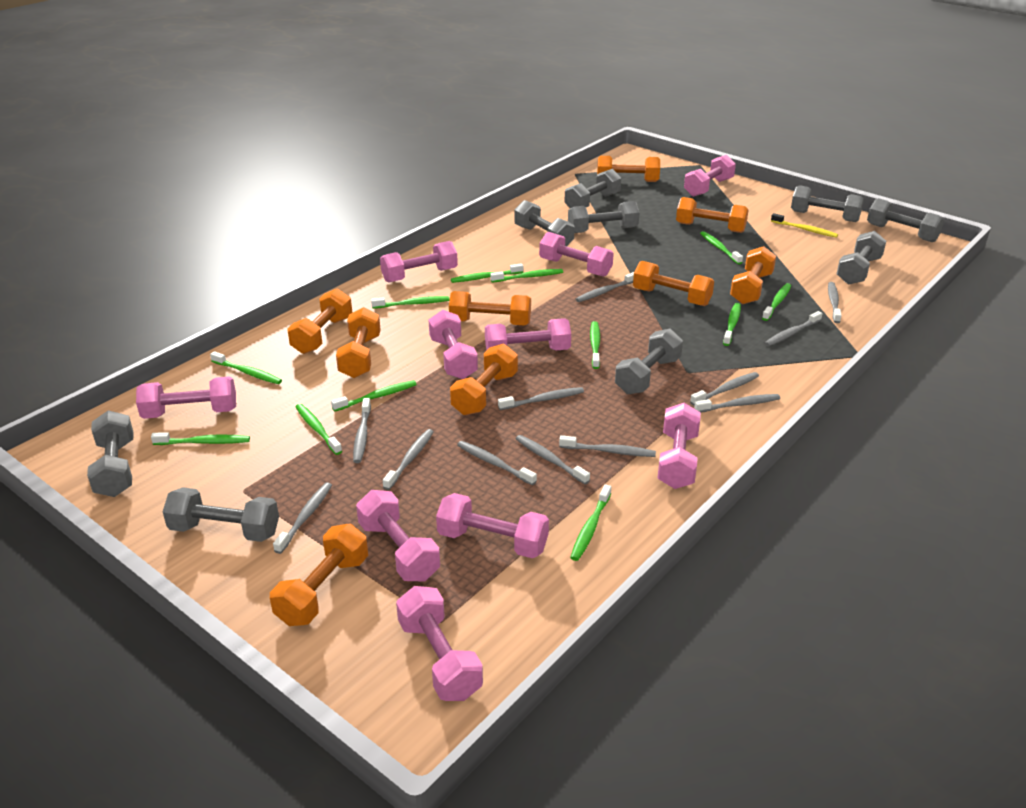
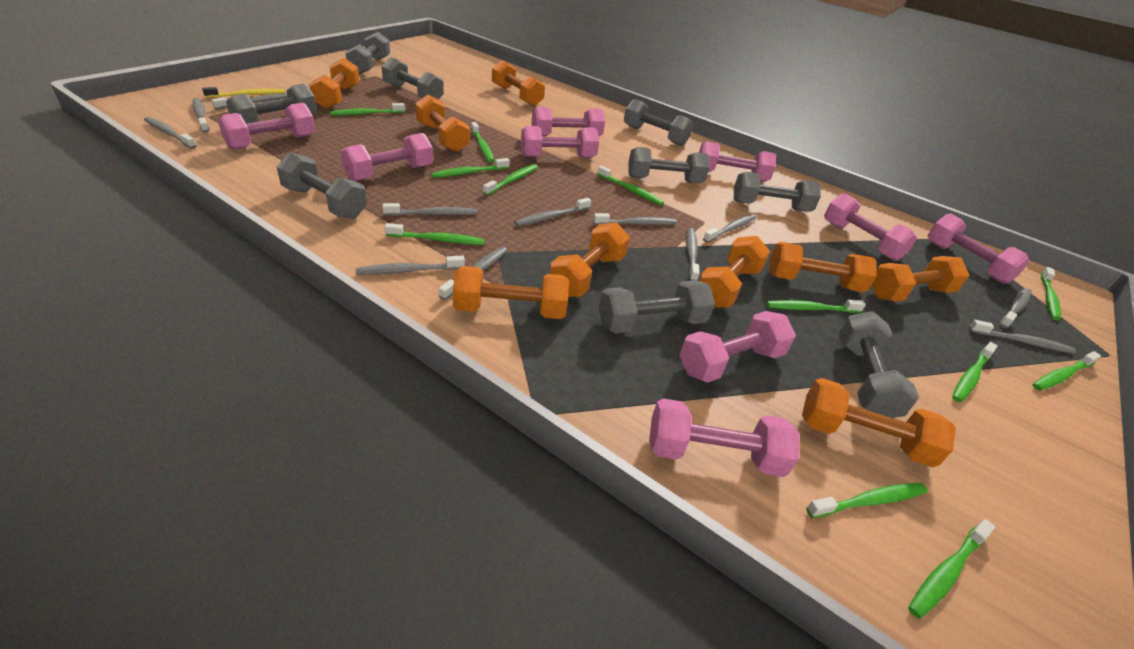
pink dumbbell: 10 -> 9

